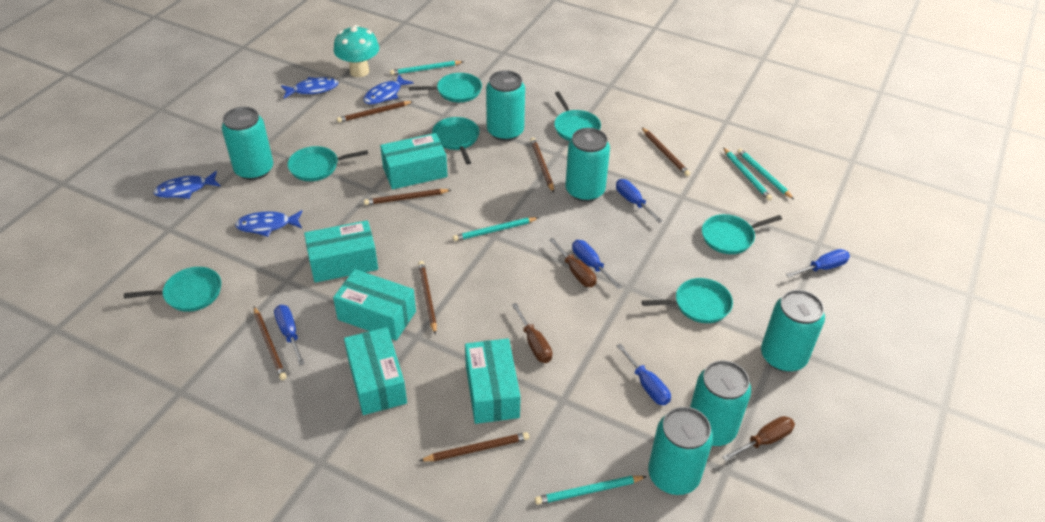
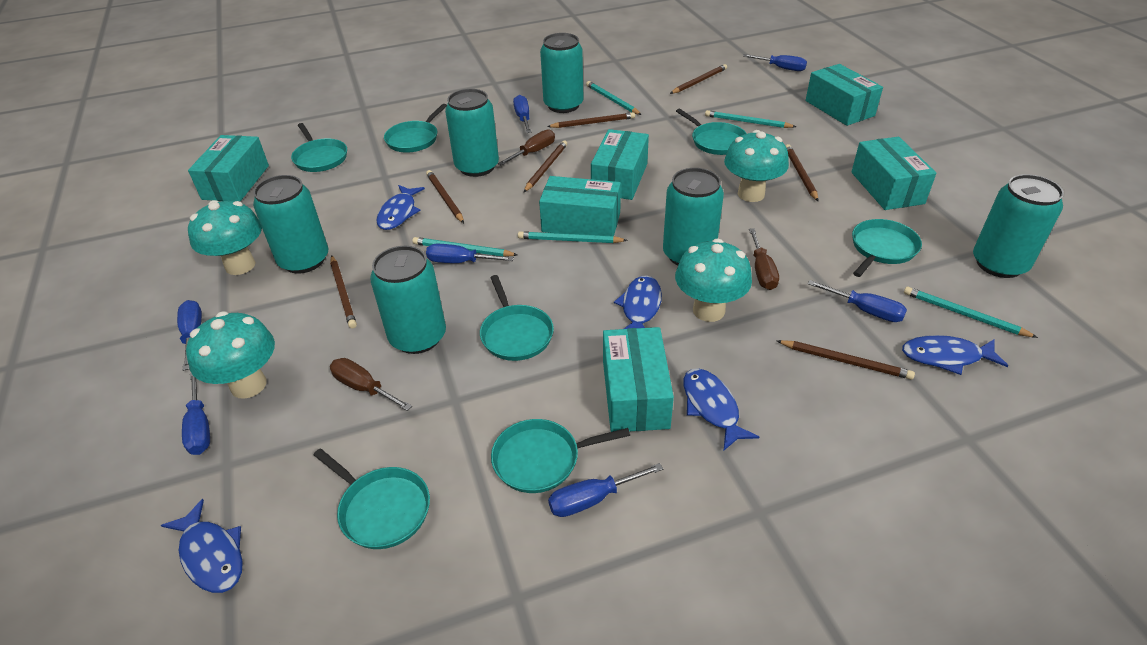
blue fish: 4 -> 5
blue screwdriver: 5 -> 7
turquoise box: 5 -> 6
turquoise mushroom: 1 -> 4

